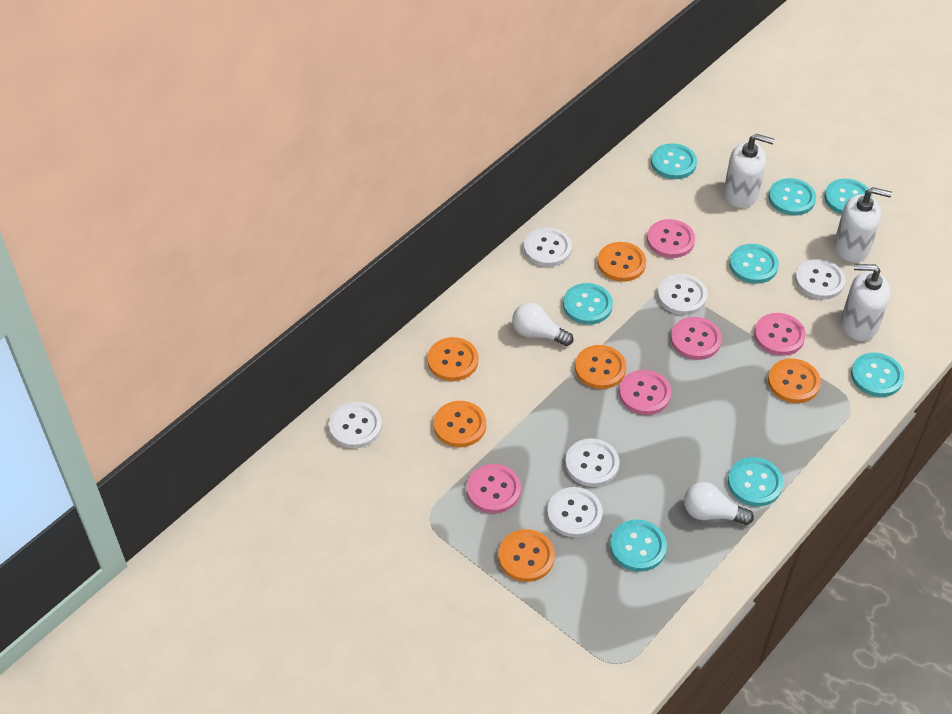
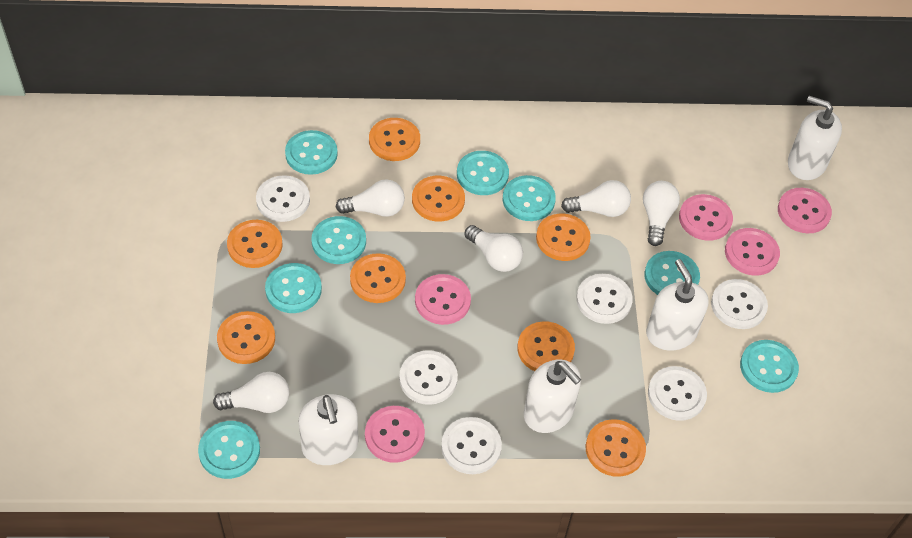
orange button: 6 -> 8
white light bulb: 2 -> 5
white soap dispenser: 3 -> 4

